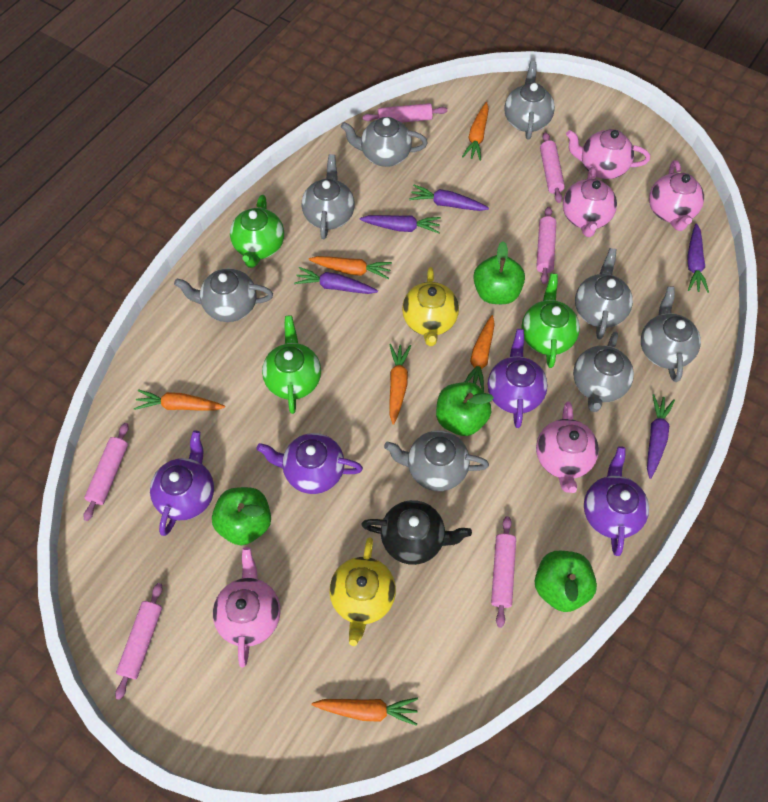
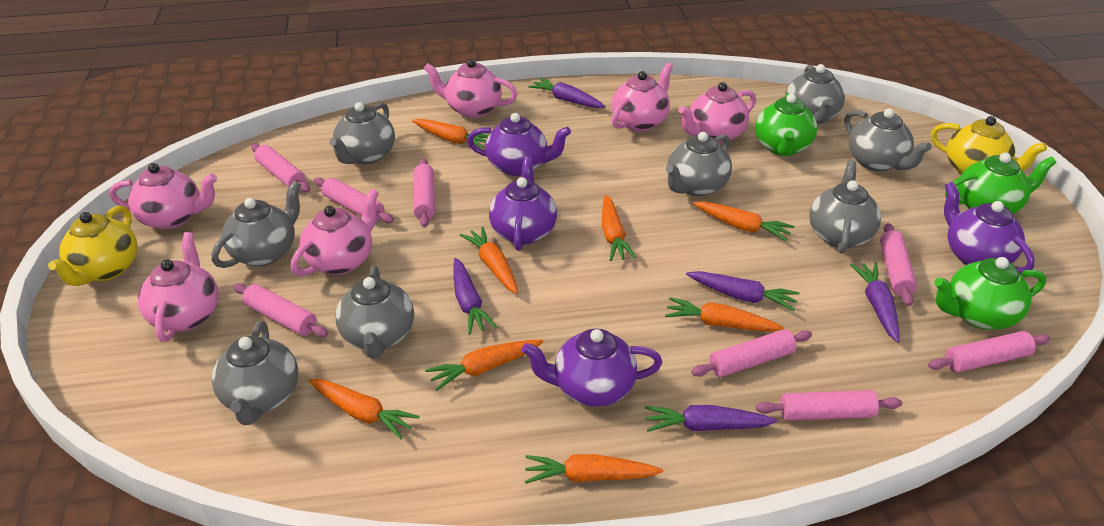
black teapot: 1 -> 0
green apple: 4 -> 0
orange carrot: 6 -> 8
pink rolling pin: 6 -> 8
pink teapot: 5 -> 6

